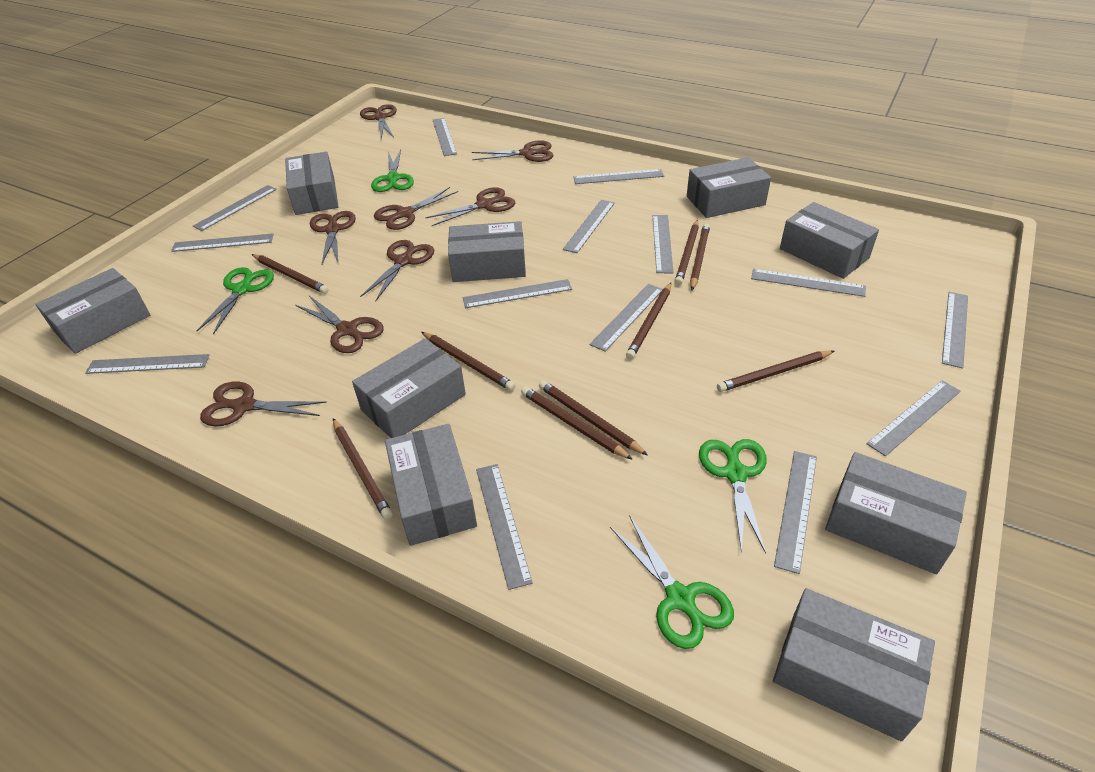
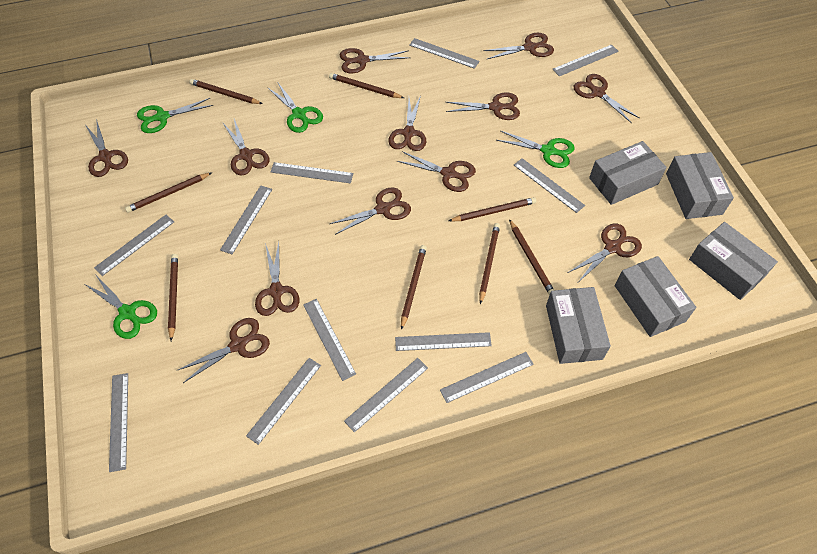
brown pencil: 9 -> 8
brown scissors: 8 -> 12
grey box: 9 -> 5
grey ruler: 14 -> 12

